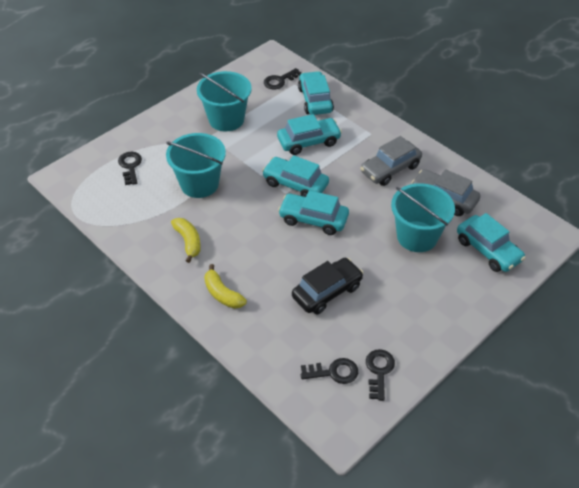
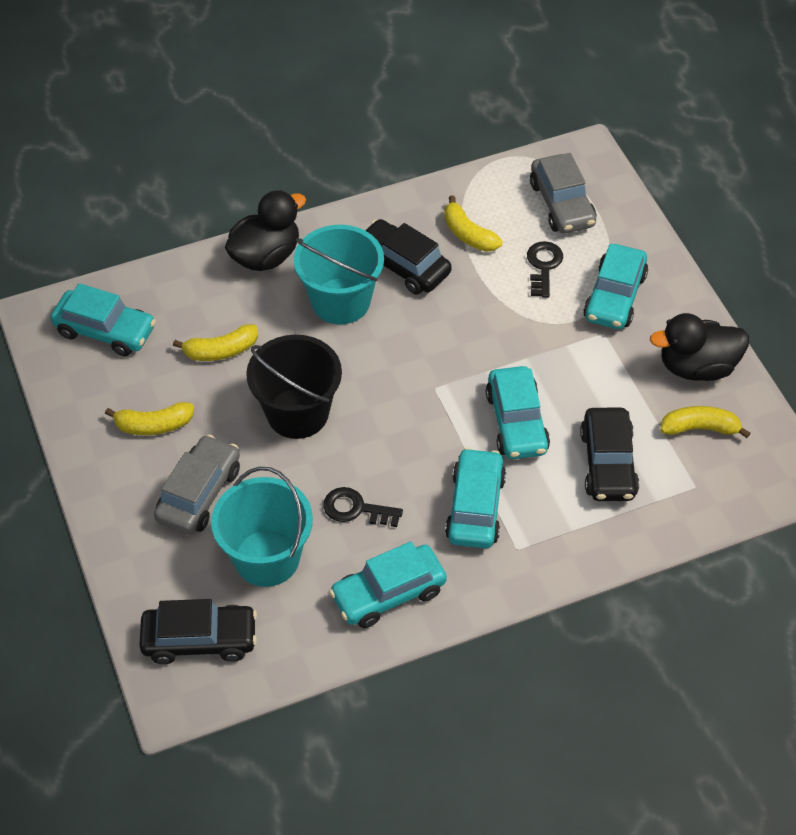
black bucket: 0 -> 1
black car: 1 -> 3
black duck: 0 -> 2
black key: 4 -> 2
turquoise bucket: 3 -> 2
yellow banana: 2 -> 4

